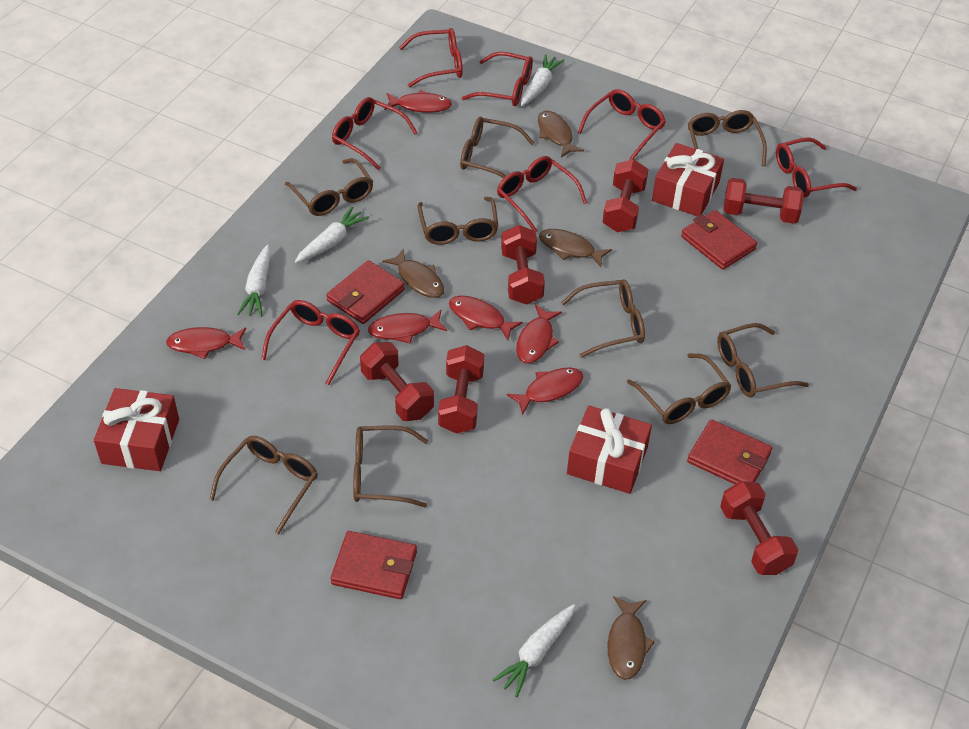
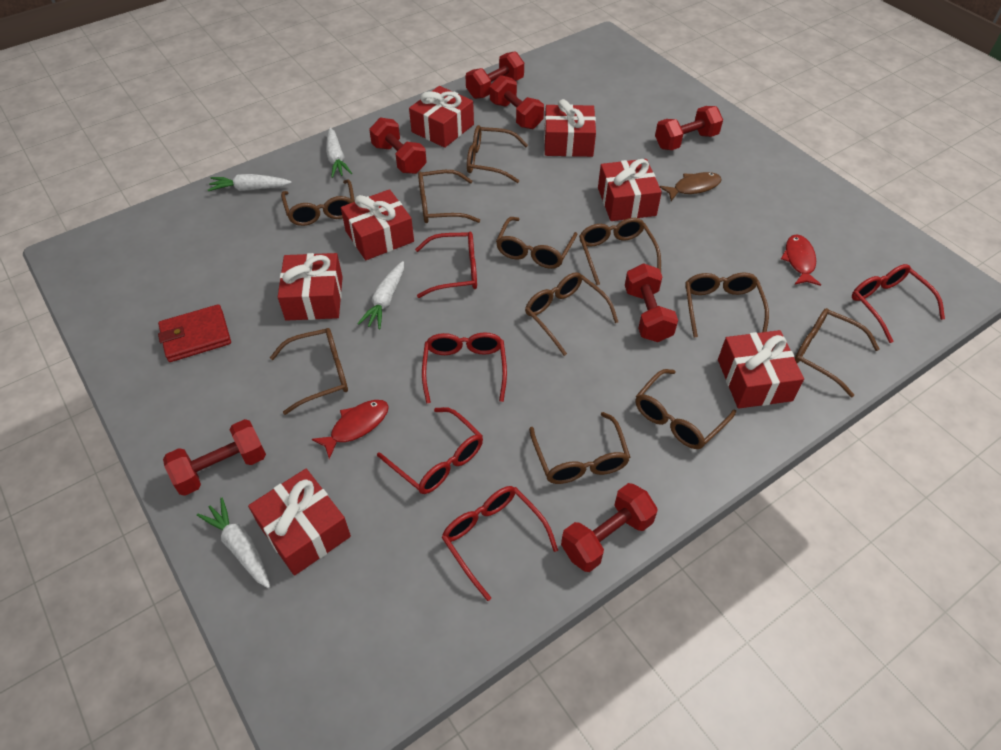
brown fish: 4 -> 1
brown glasses: 9 -> 11
red dumbbell: 6 -> 7
red fish: 6 -> 2
red gift: 3 -> 7
red glasses: 7 -> 5
red wallet: 4 -> 1

